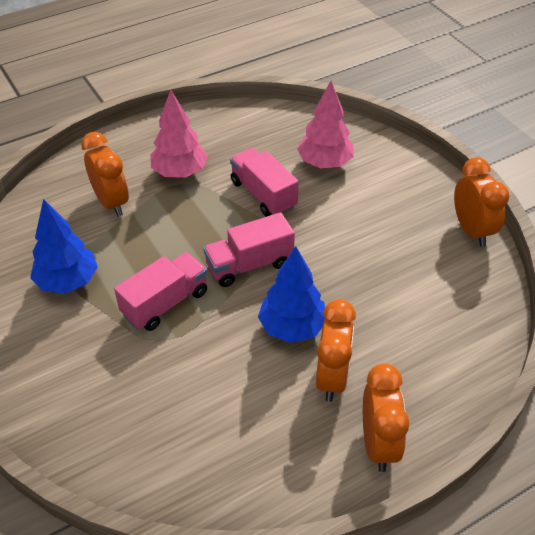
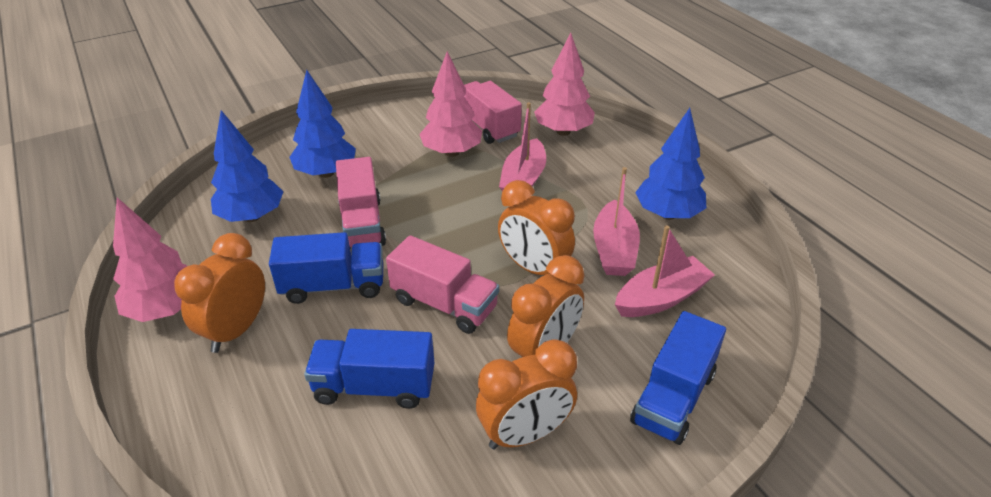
blue tree: 2 -> 3
blue truck: 0 -> 3
pink boat: 0 -> 3
pink tree: 2 -> 3

